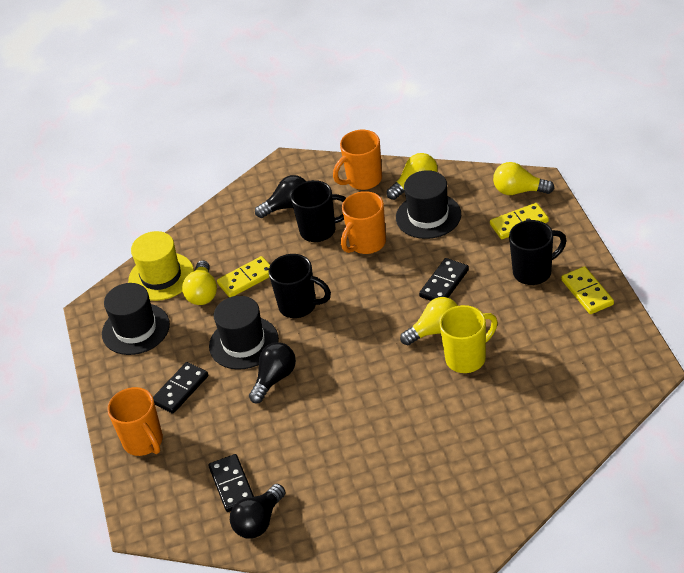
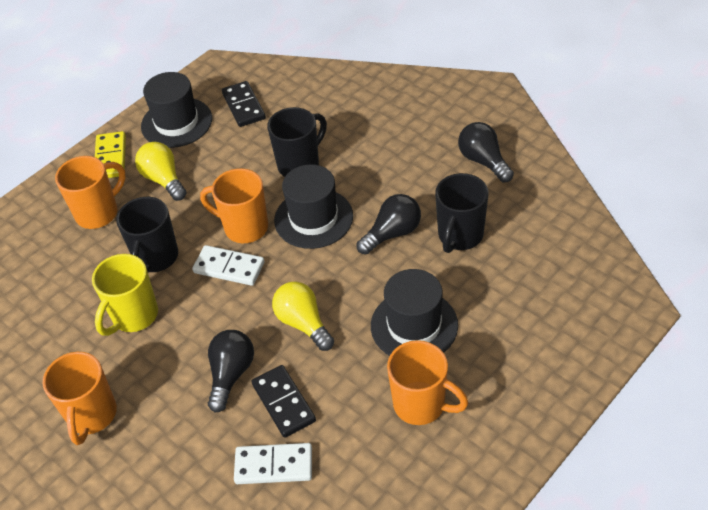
black domino: 3 -> 2
orange mug: 3 -> 4
white domino: 0 -> 2
yellow domino: 3 -> 1
yellow hat: 1 -> 0
yellow light bulb: 4 -> 2

